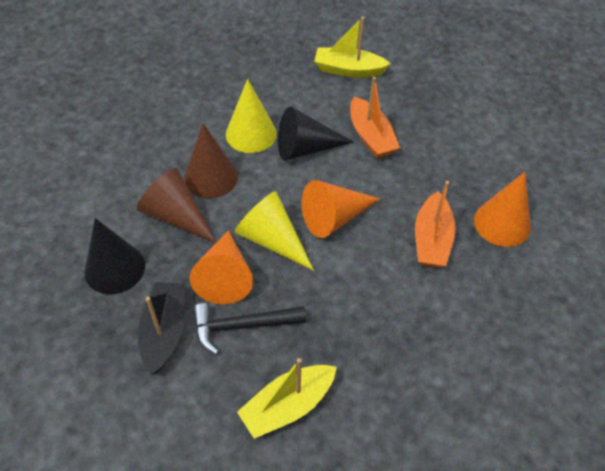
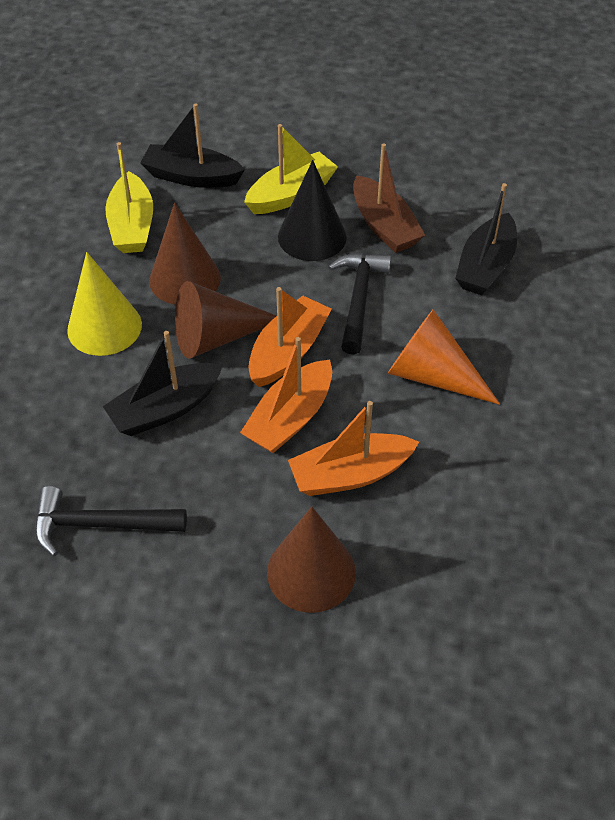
black boat: 1 -> 3
black cone: 2 -> 1
black hammer: 1 -> 2
brown boat: 0 -> 1
brown cone: 2 -> 3
orange boat: 2 -> 3
orange cone: 3 -> 1
yellow cone: 2 -> 1

